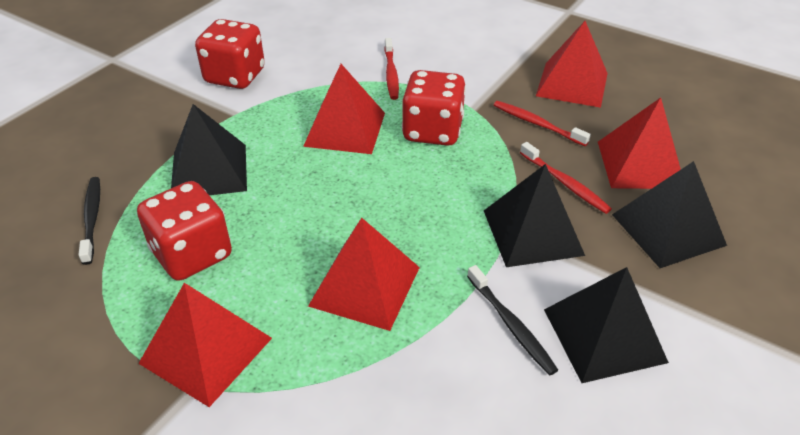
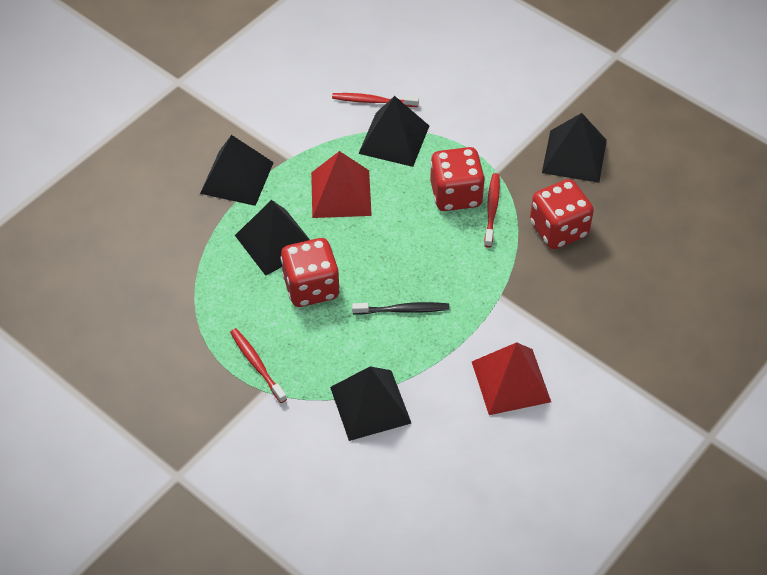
black pyramid: 4 -> 5
black toothbrush: 2 -> 1
red pyramid: 5 -> 2

